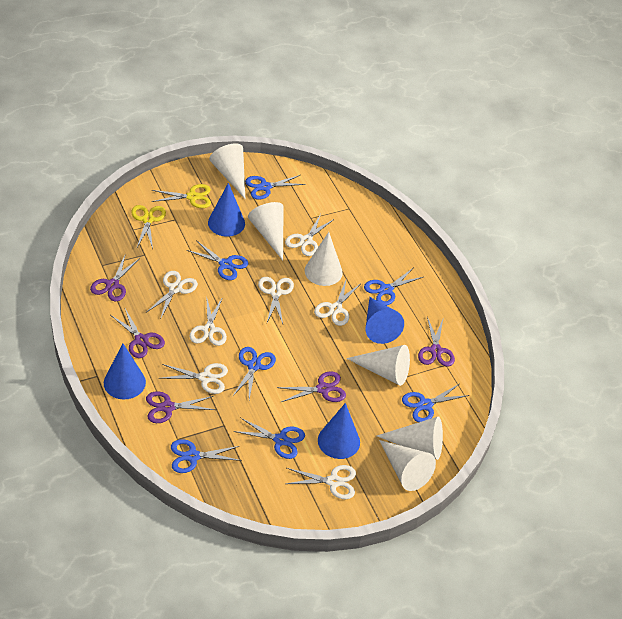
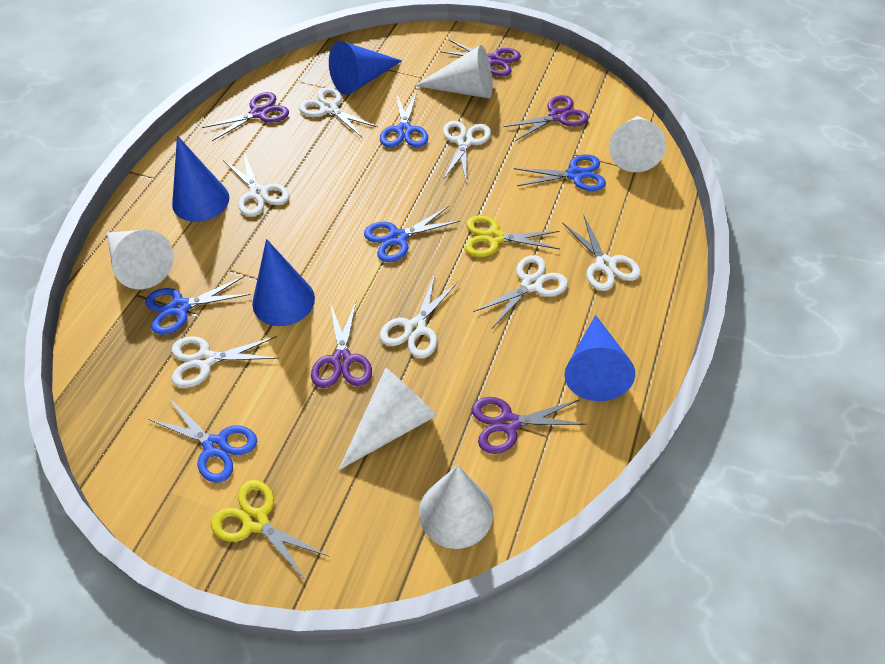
blue scissors: 7 -> 5
white cone: 6 -> 5

